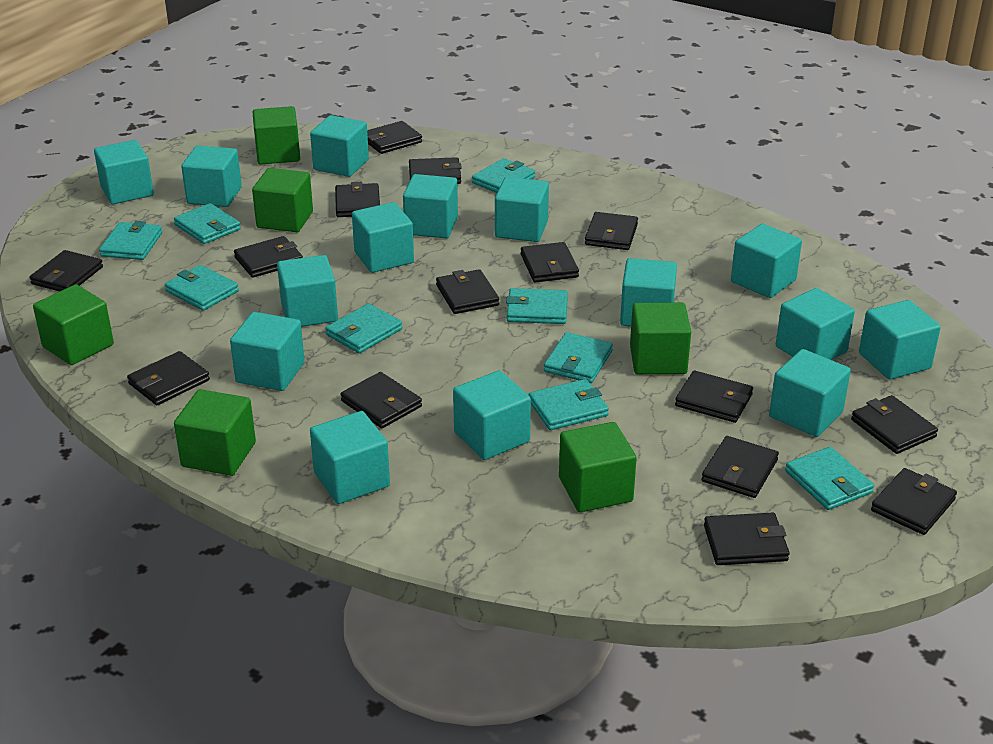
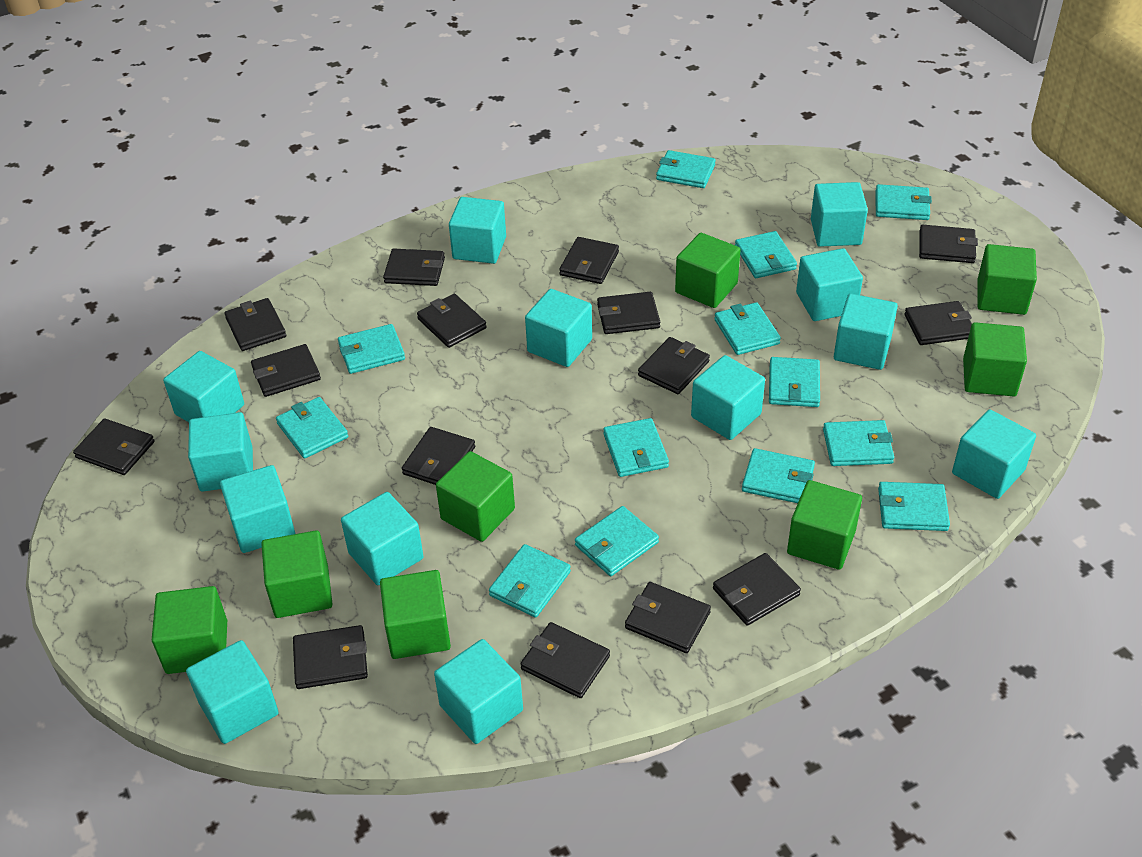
green cube: 6 -> 8
turquoise cube: 15 -> 13
turquoise wallet: 9 -> 13

